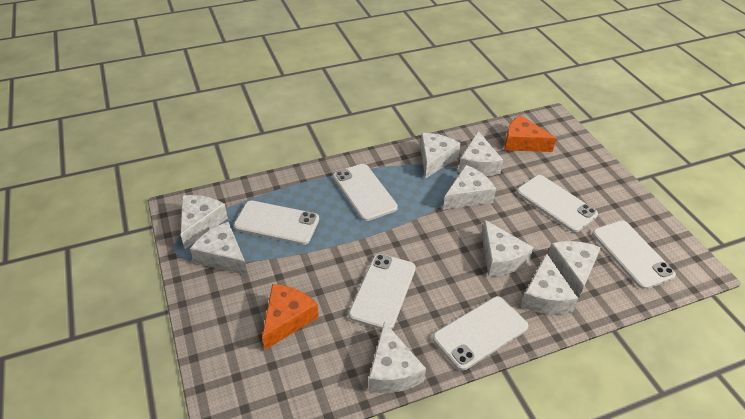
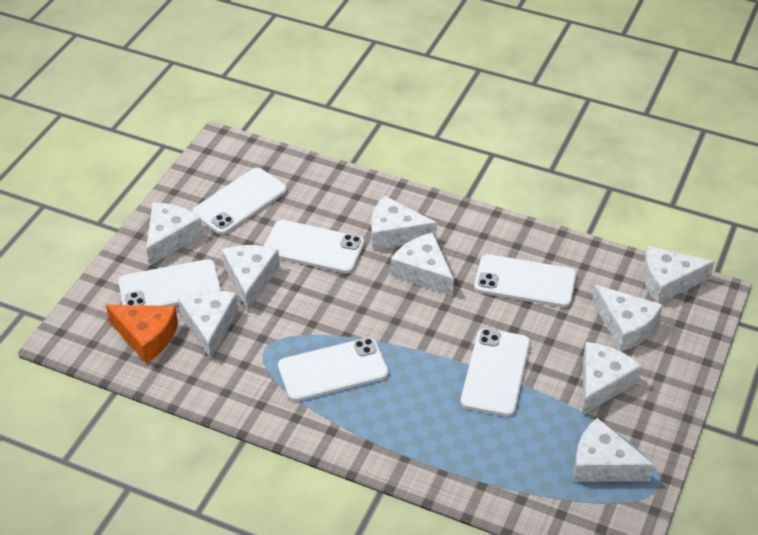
orange cheese: 2 -> 1

